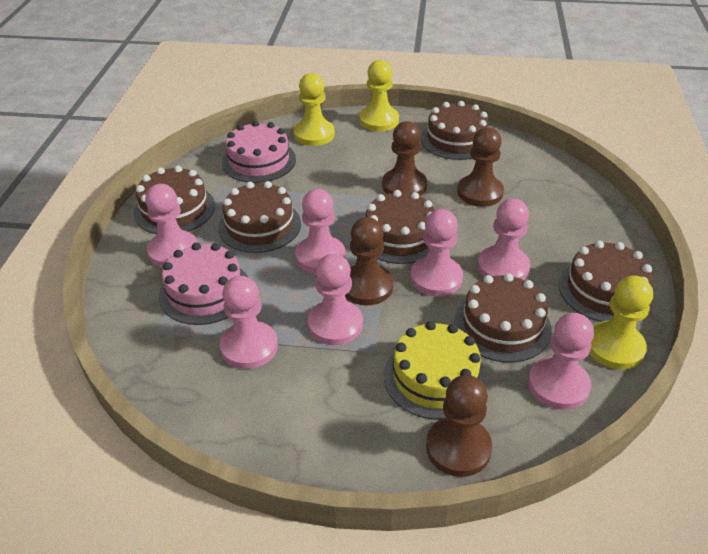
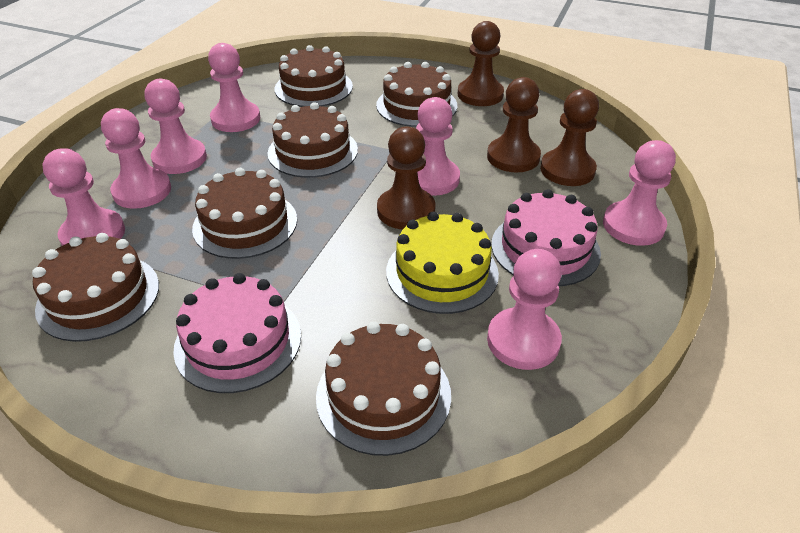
yellow pawn: 3 -> 0

